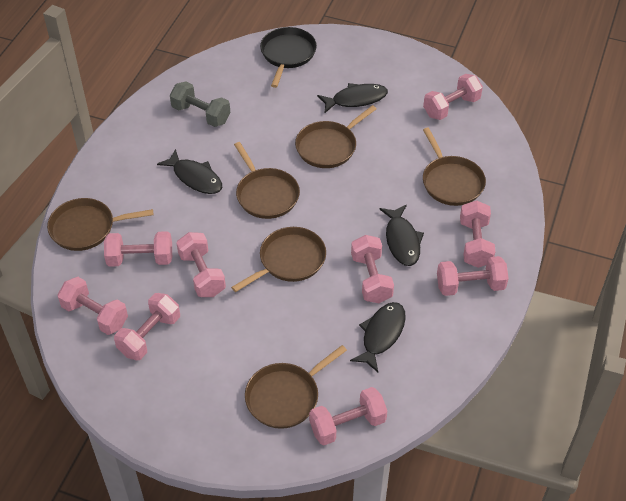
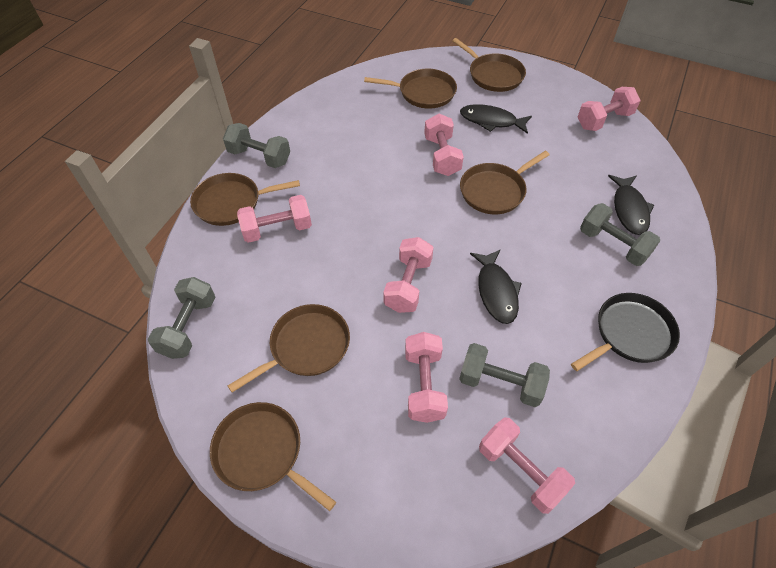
black fish: 4 -> 3
grey dumbbell: 1 -> 4
pink dumbbell: 9 -> 6

